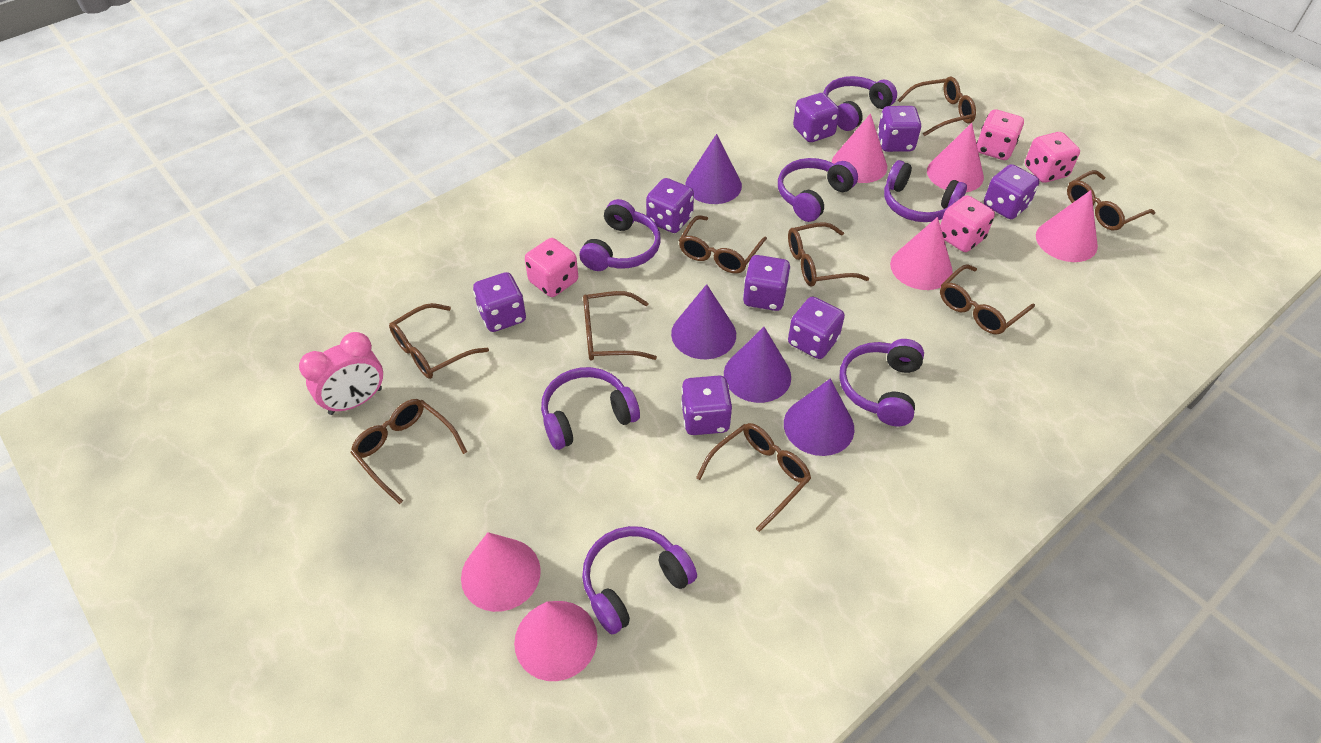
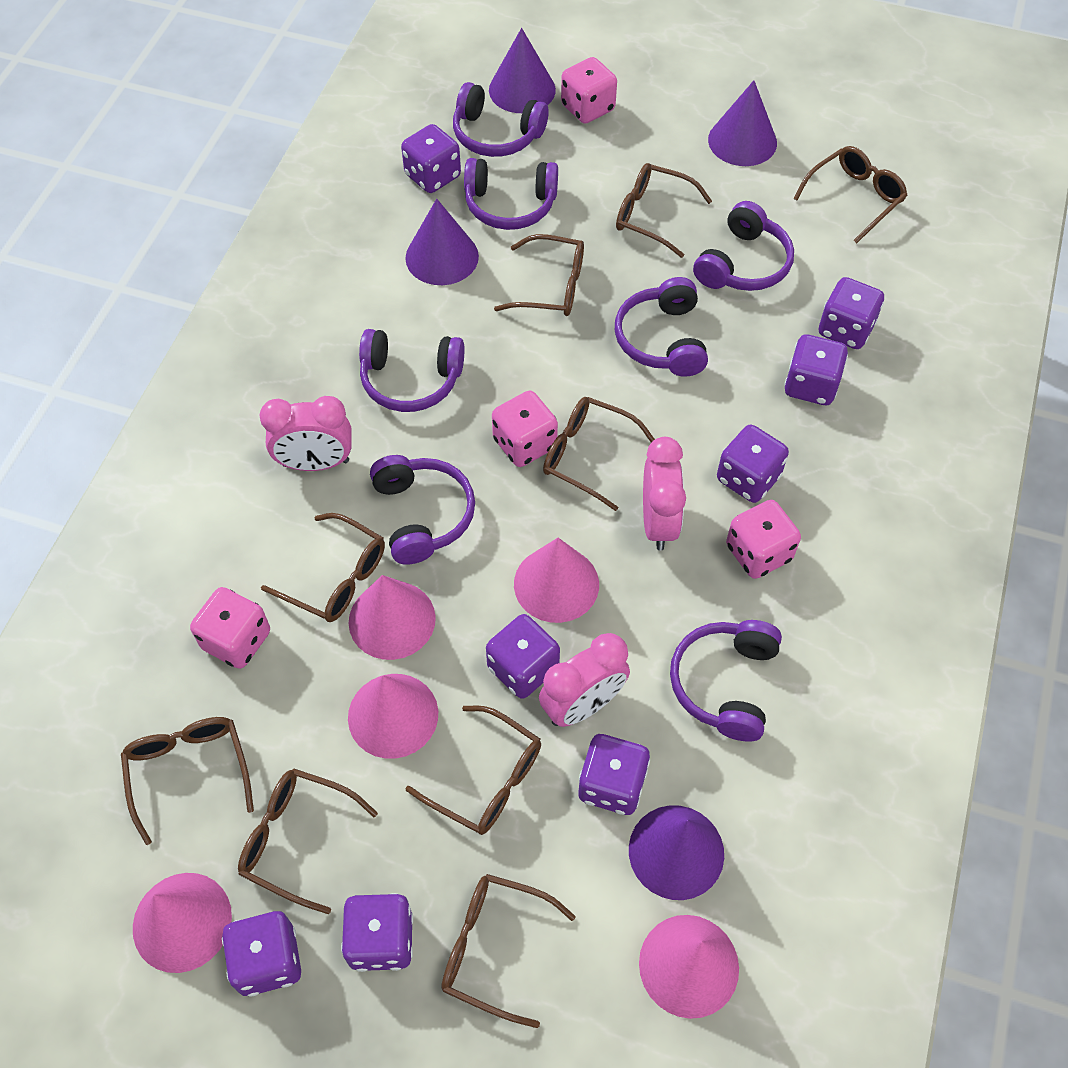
pink clock: 1 -> 3
pink cone: 6 -> 5

